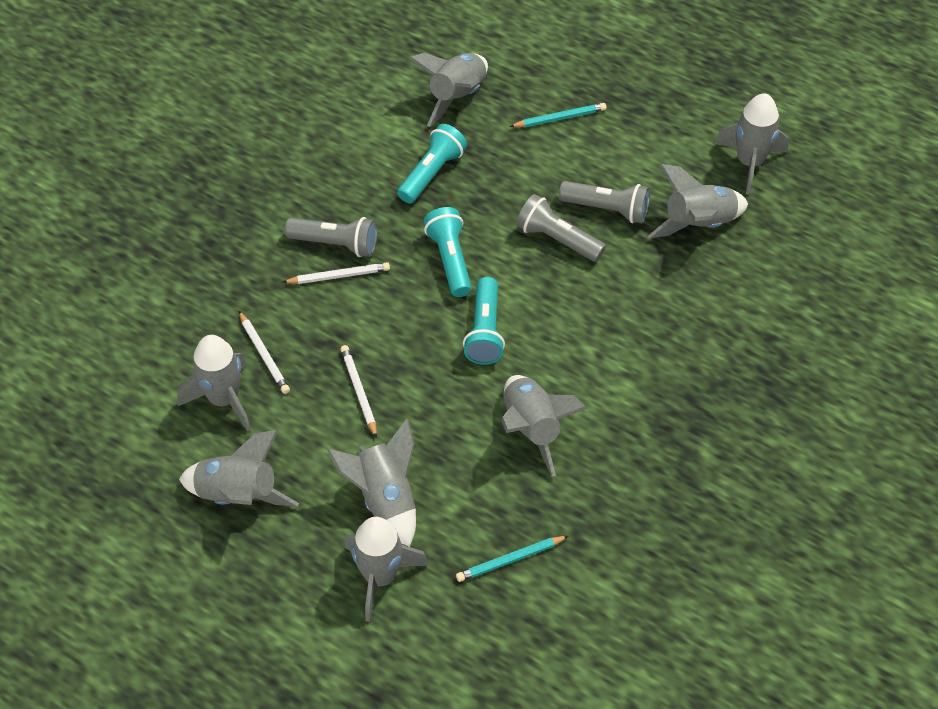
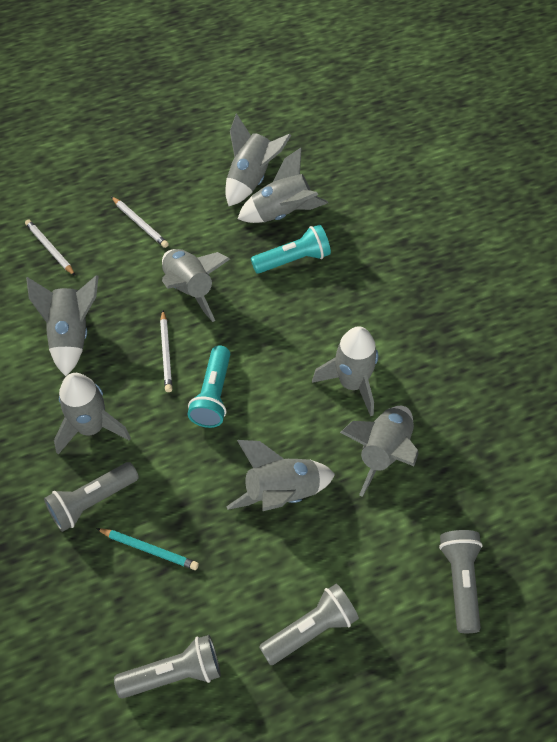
grey flashlight: 3 -> 4
turquoise flashlight: 3 -> 2
turquoise pencil: 2 -> 1

